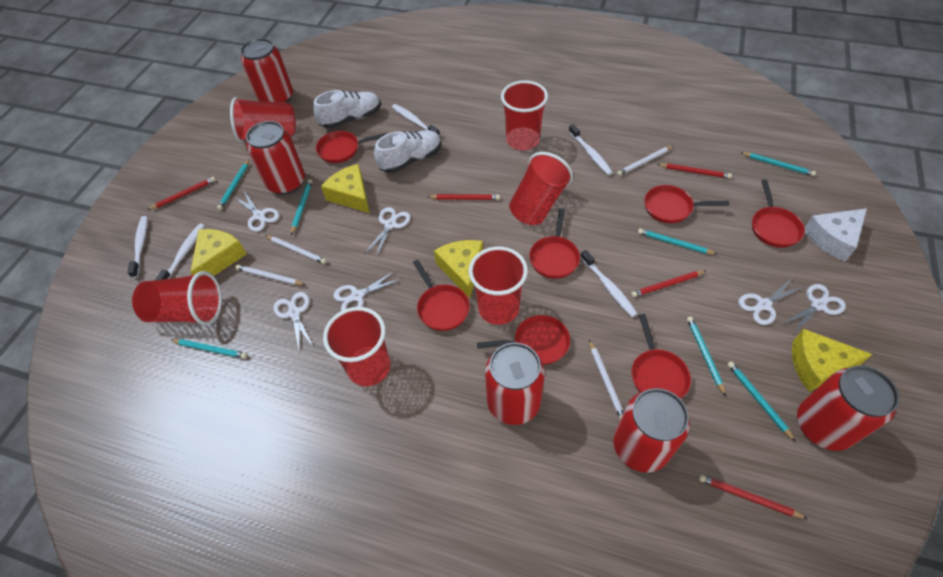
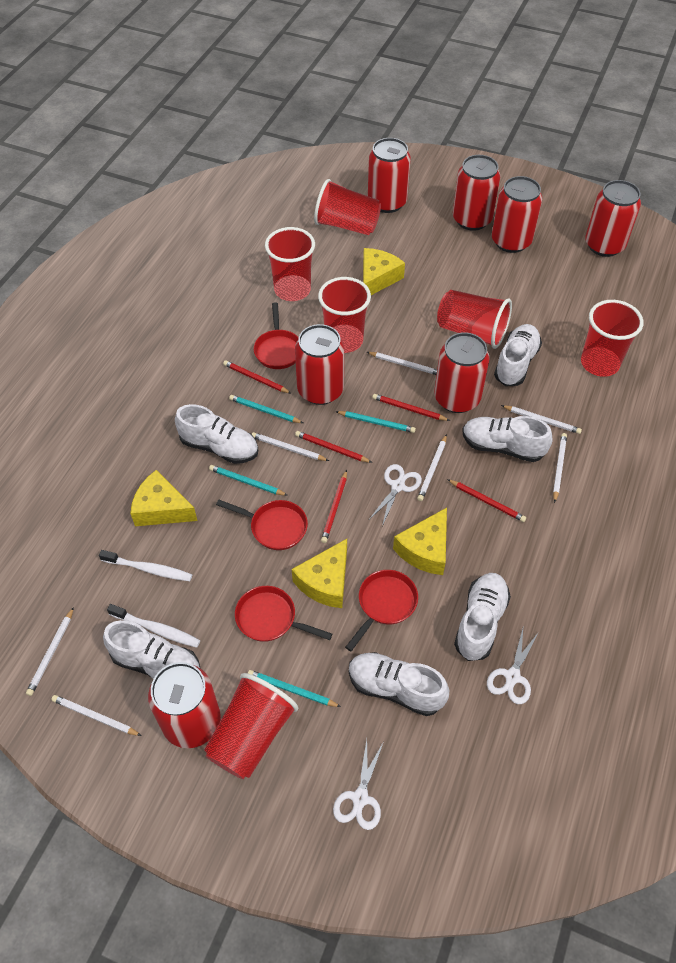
red can: 5 -> 7
red pan: 7 -> 4
turquoise pencil: 7 -> 4
white cheese: 1 -> 0
white pencil: 4 -> 7
white scissors: 6 -> 3
white shoe: 2 -> 6
white toothbrush: 5 -> 2

